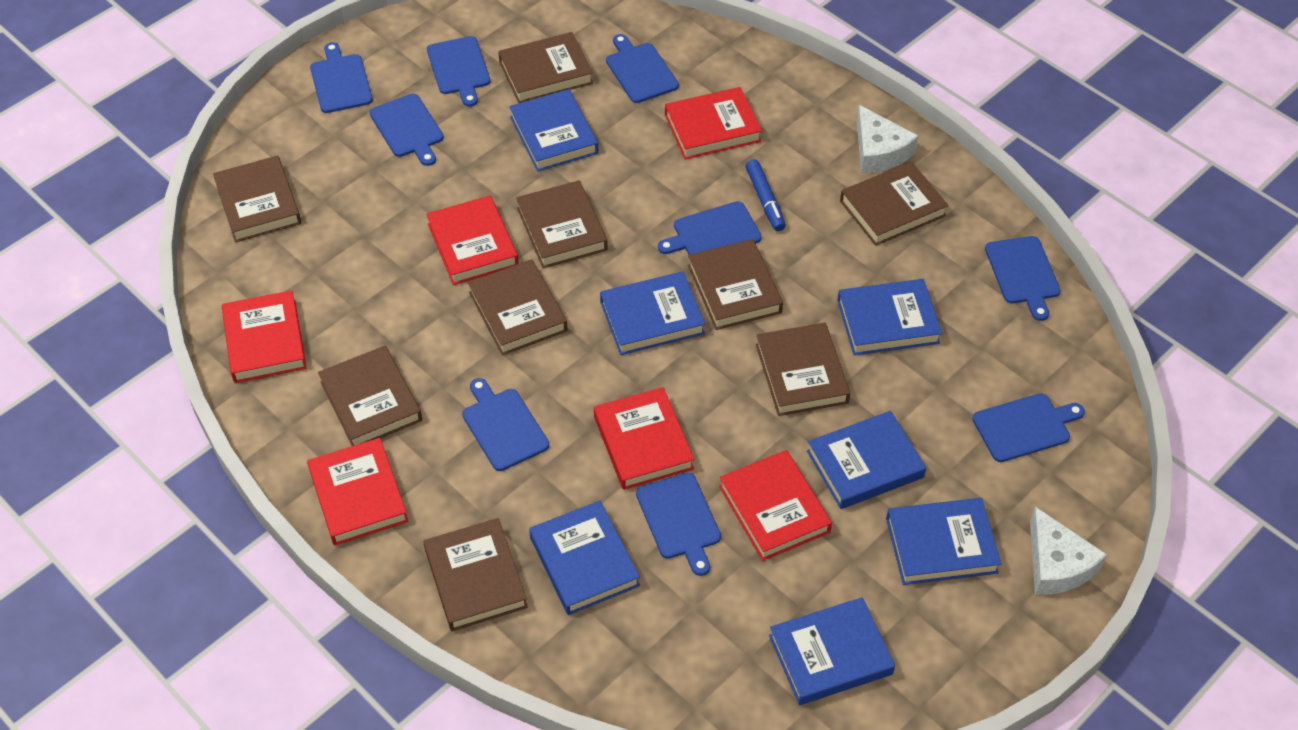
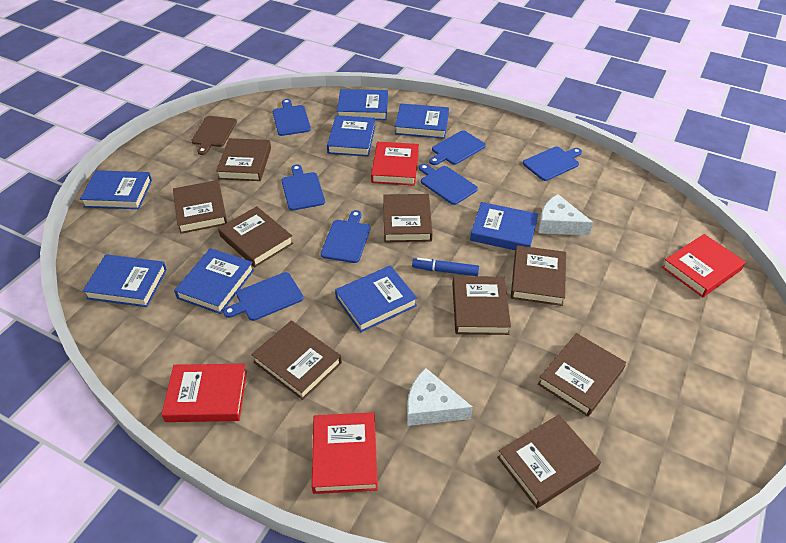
blue book: 7 -> 8
blue cutting board: 9 -> 7
brown cutting board: 0 -> 1
red book: 6 -> 4

